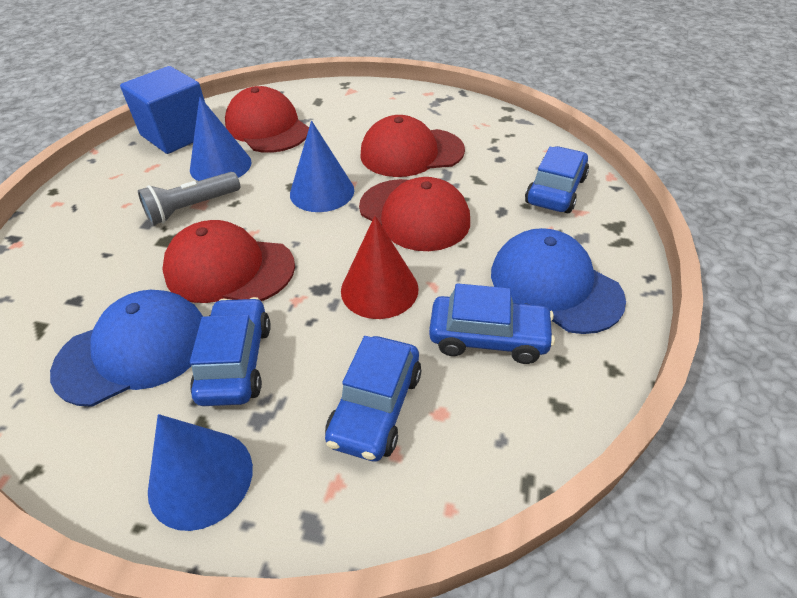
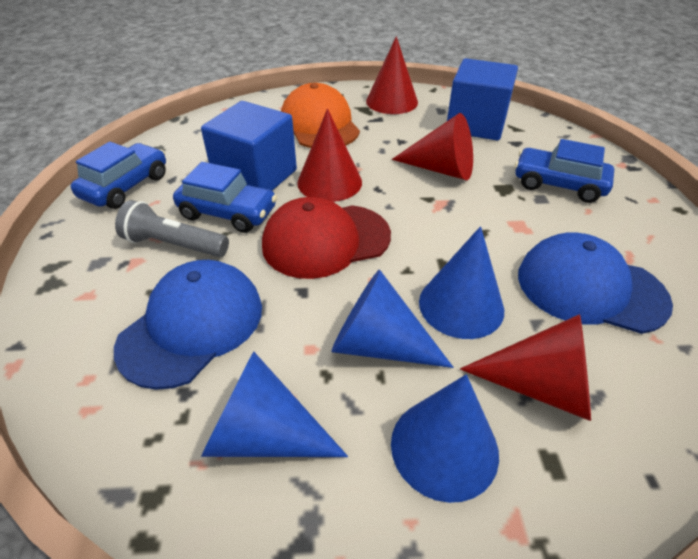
blue car: 4 -> 3
blue cone: 3 -> 4
blue cube: 1 -> 2
orange cap: 0 -> 1
red cap: 4 -> 1
red cone: 1 -> 4

